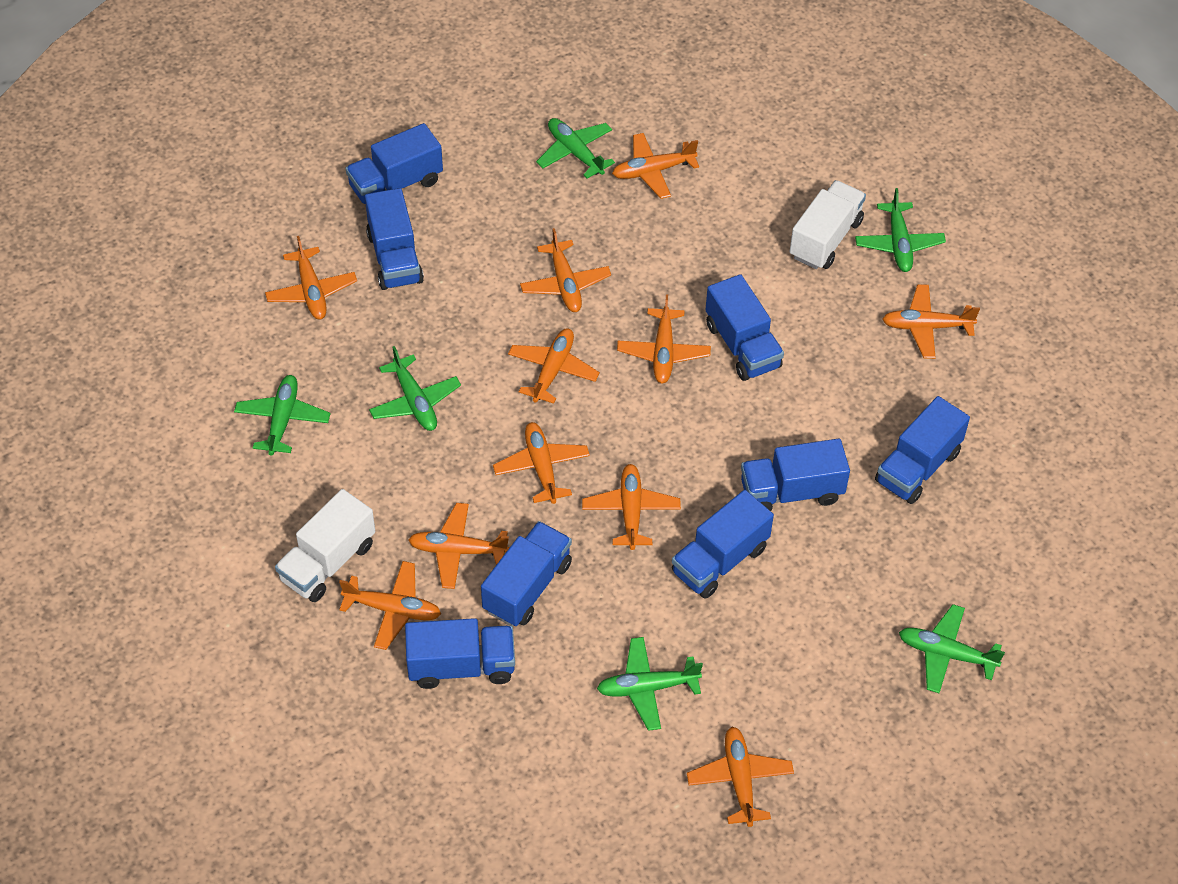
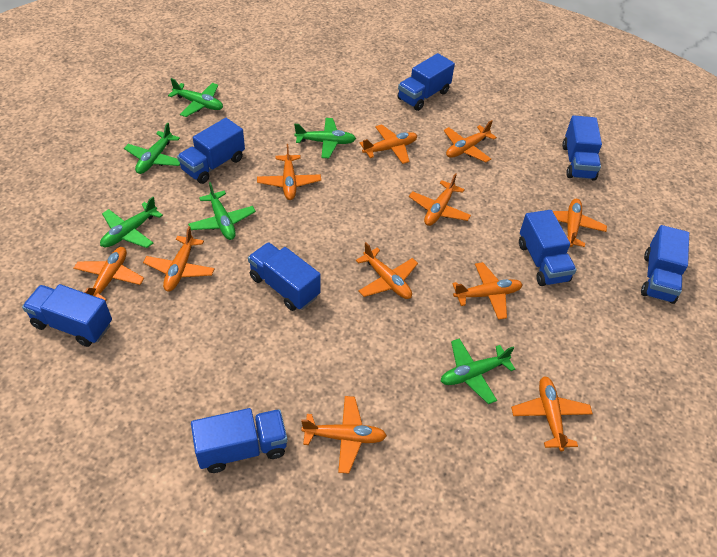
white truck: 2 -> 0

